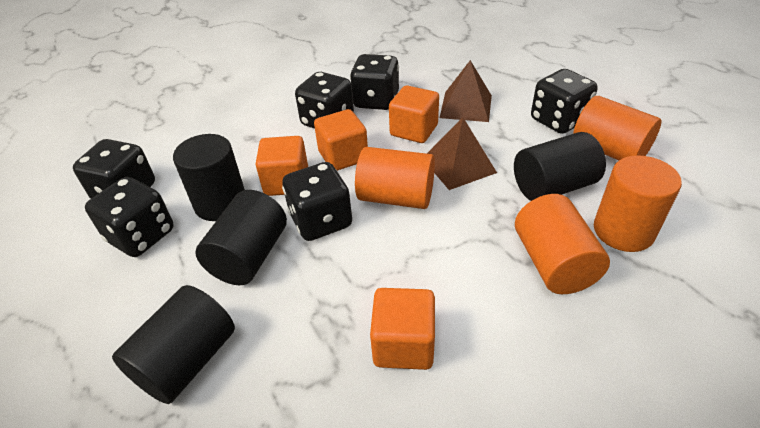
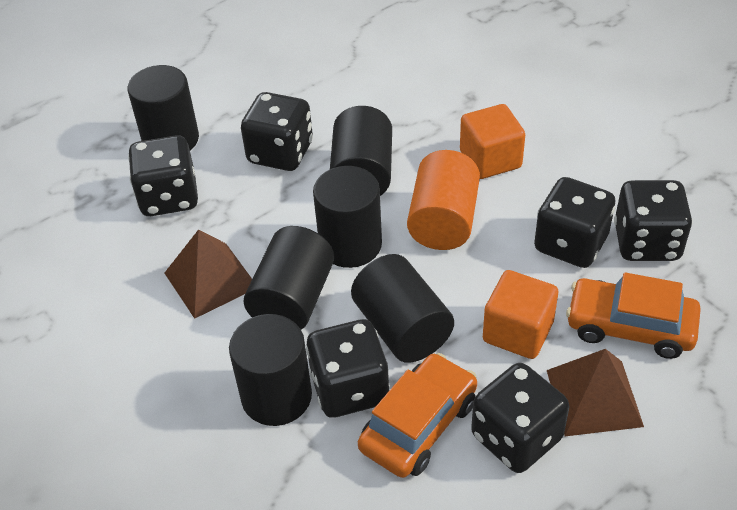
black cylinder: 4 -> 6
orange car: 0 -> 2
orange cube: 4 -> 2
orange cylinder: 4 -> 1

